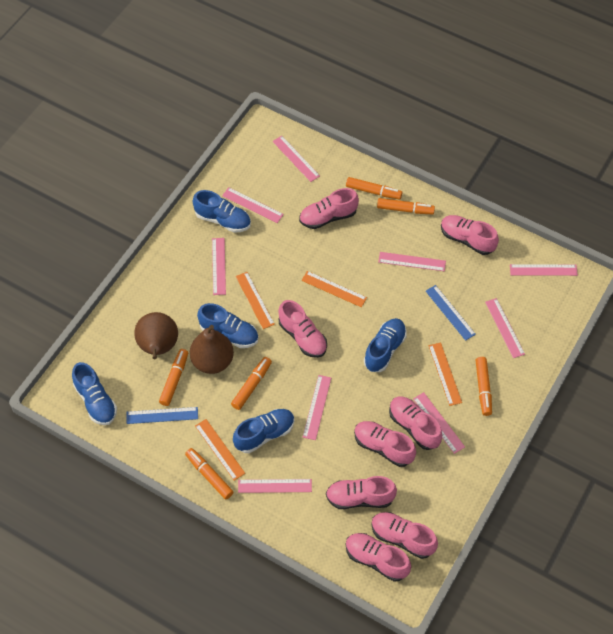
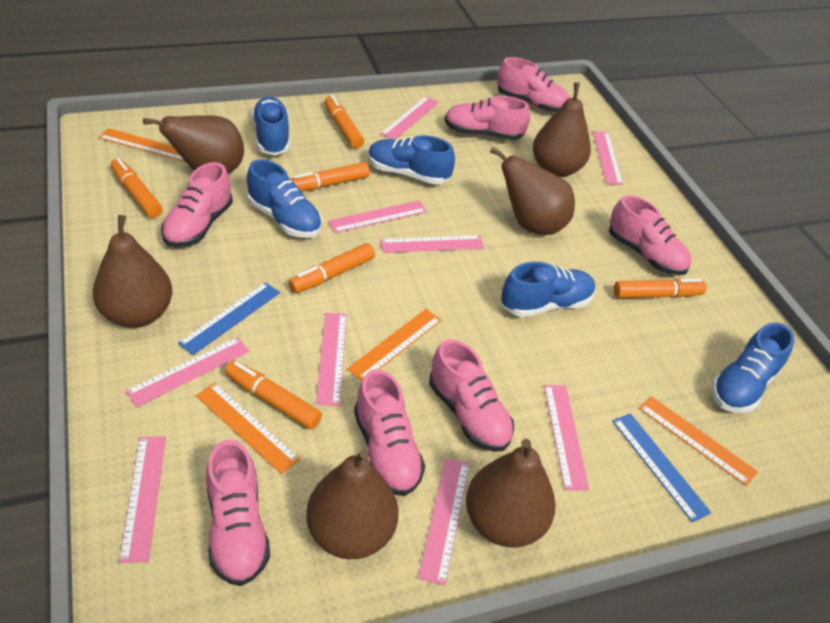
brown pear: 2 -> 6
pink shoe: 8 -> 7

